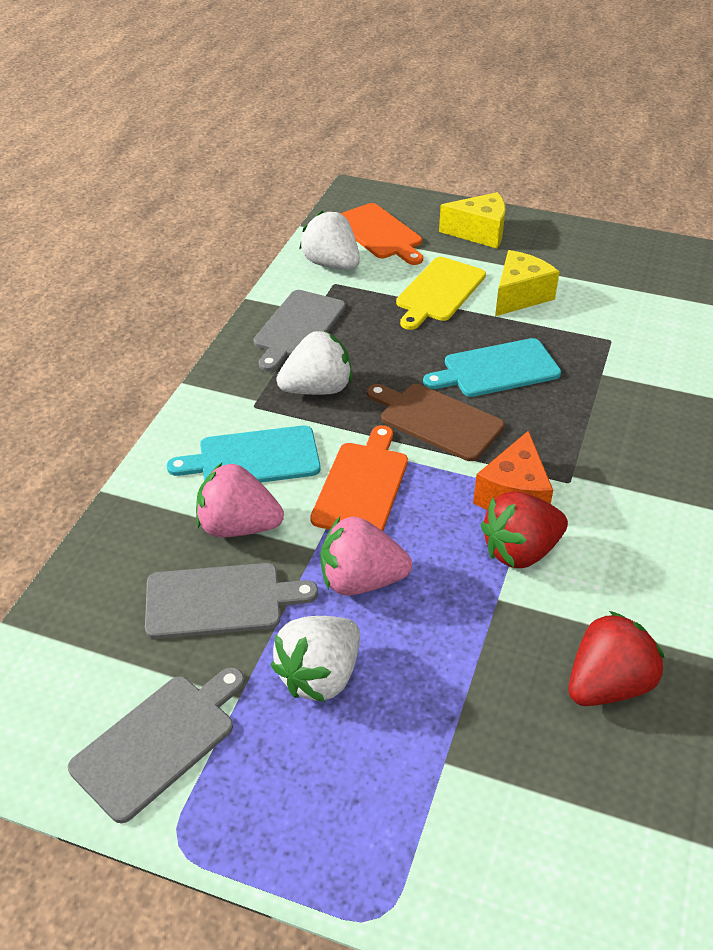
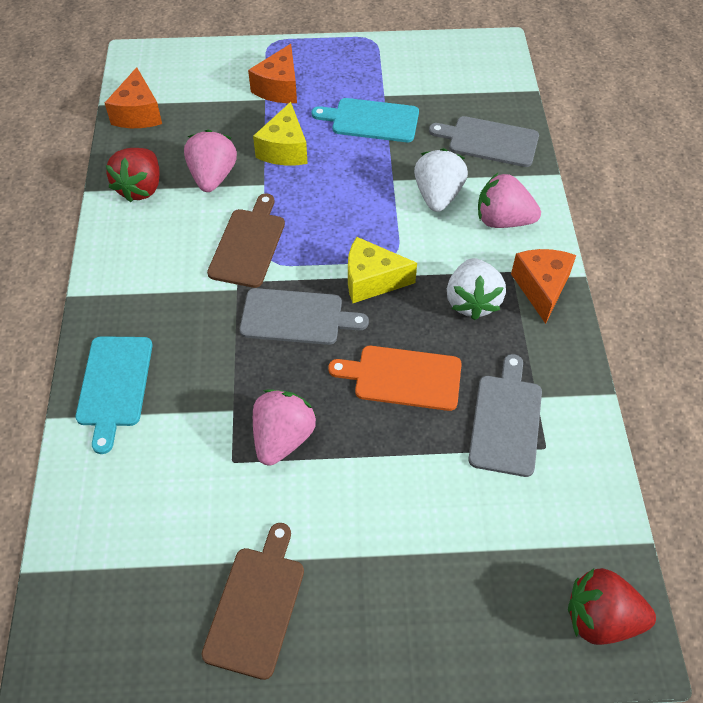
brown cutting board: 1 -> 2
orange cheese: 1 -> 3
orange cutting board: 2 -> 1
pink strawberry: 2 -> 3
white strawberry: 3 -> 2
yellow cutting board: 1 -> 0

